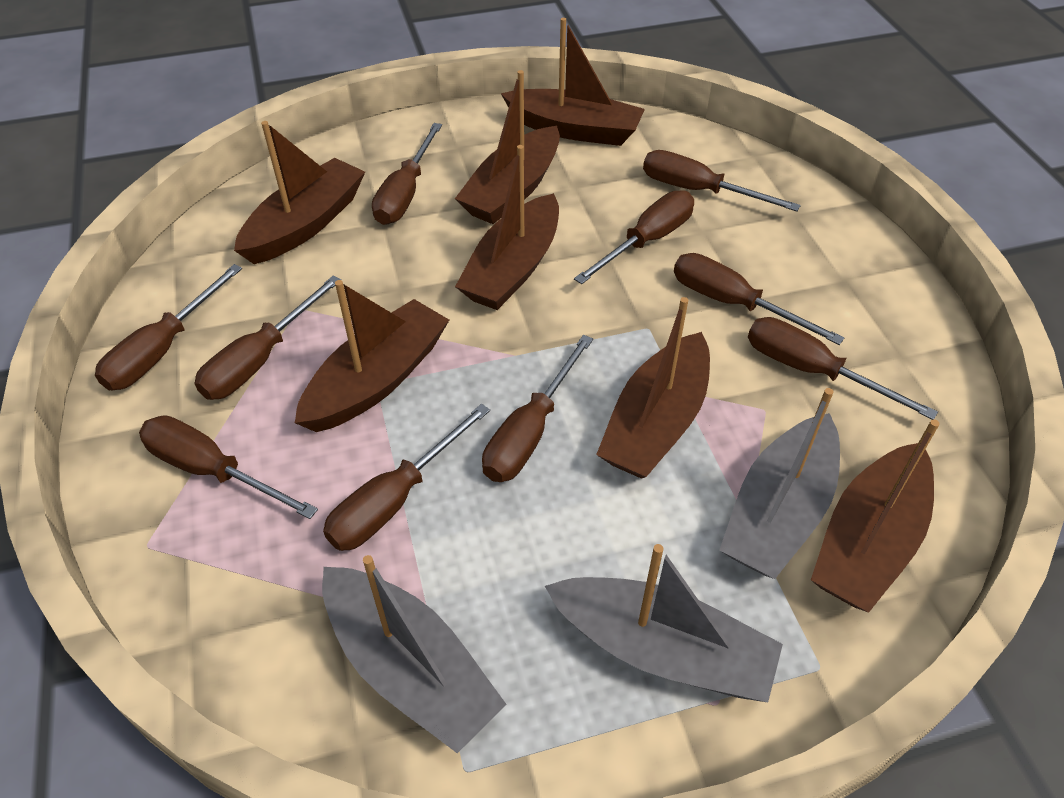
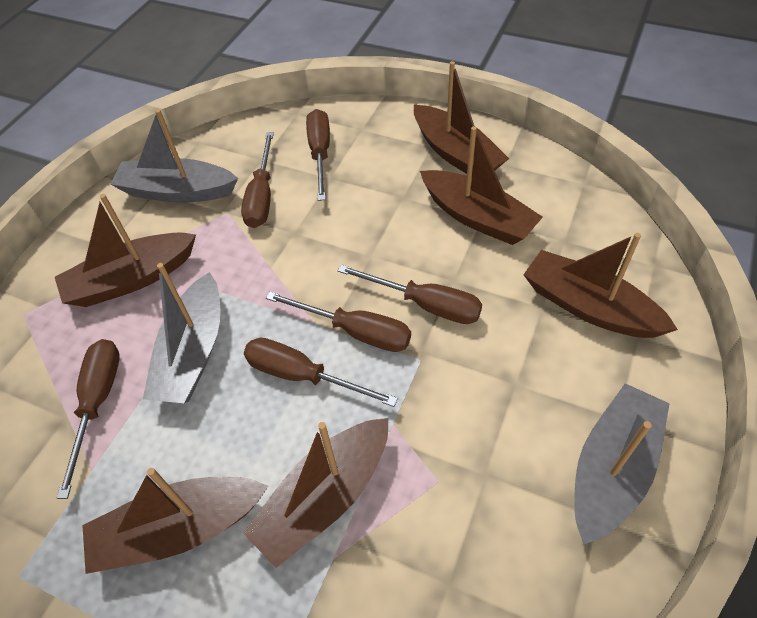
brown boat: 7 -> 6
brown screwdriver: 10 -> 6

